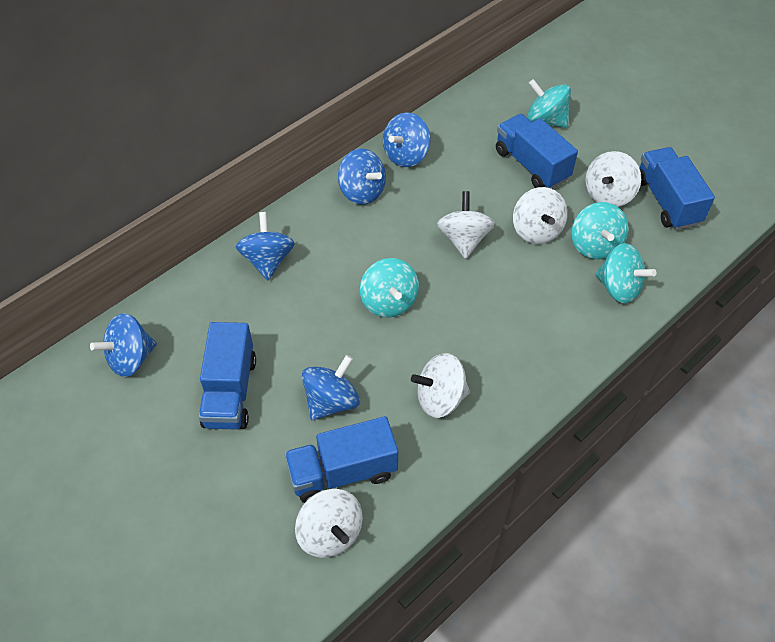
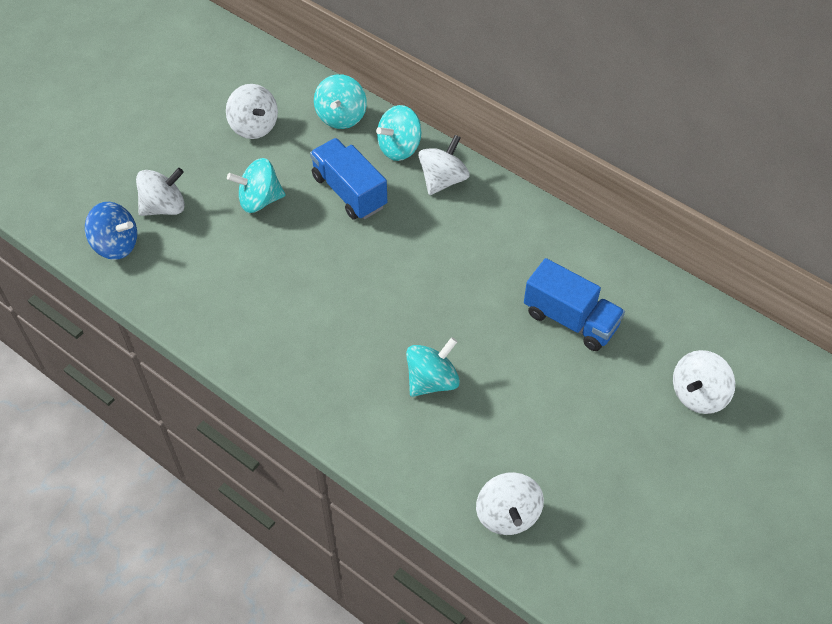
blue spinning top: 5 -> 1
blue truck: 4 -> 2

